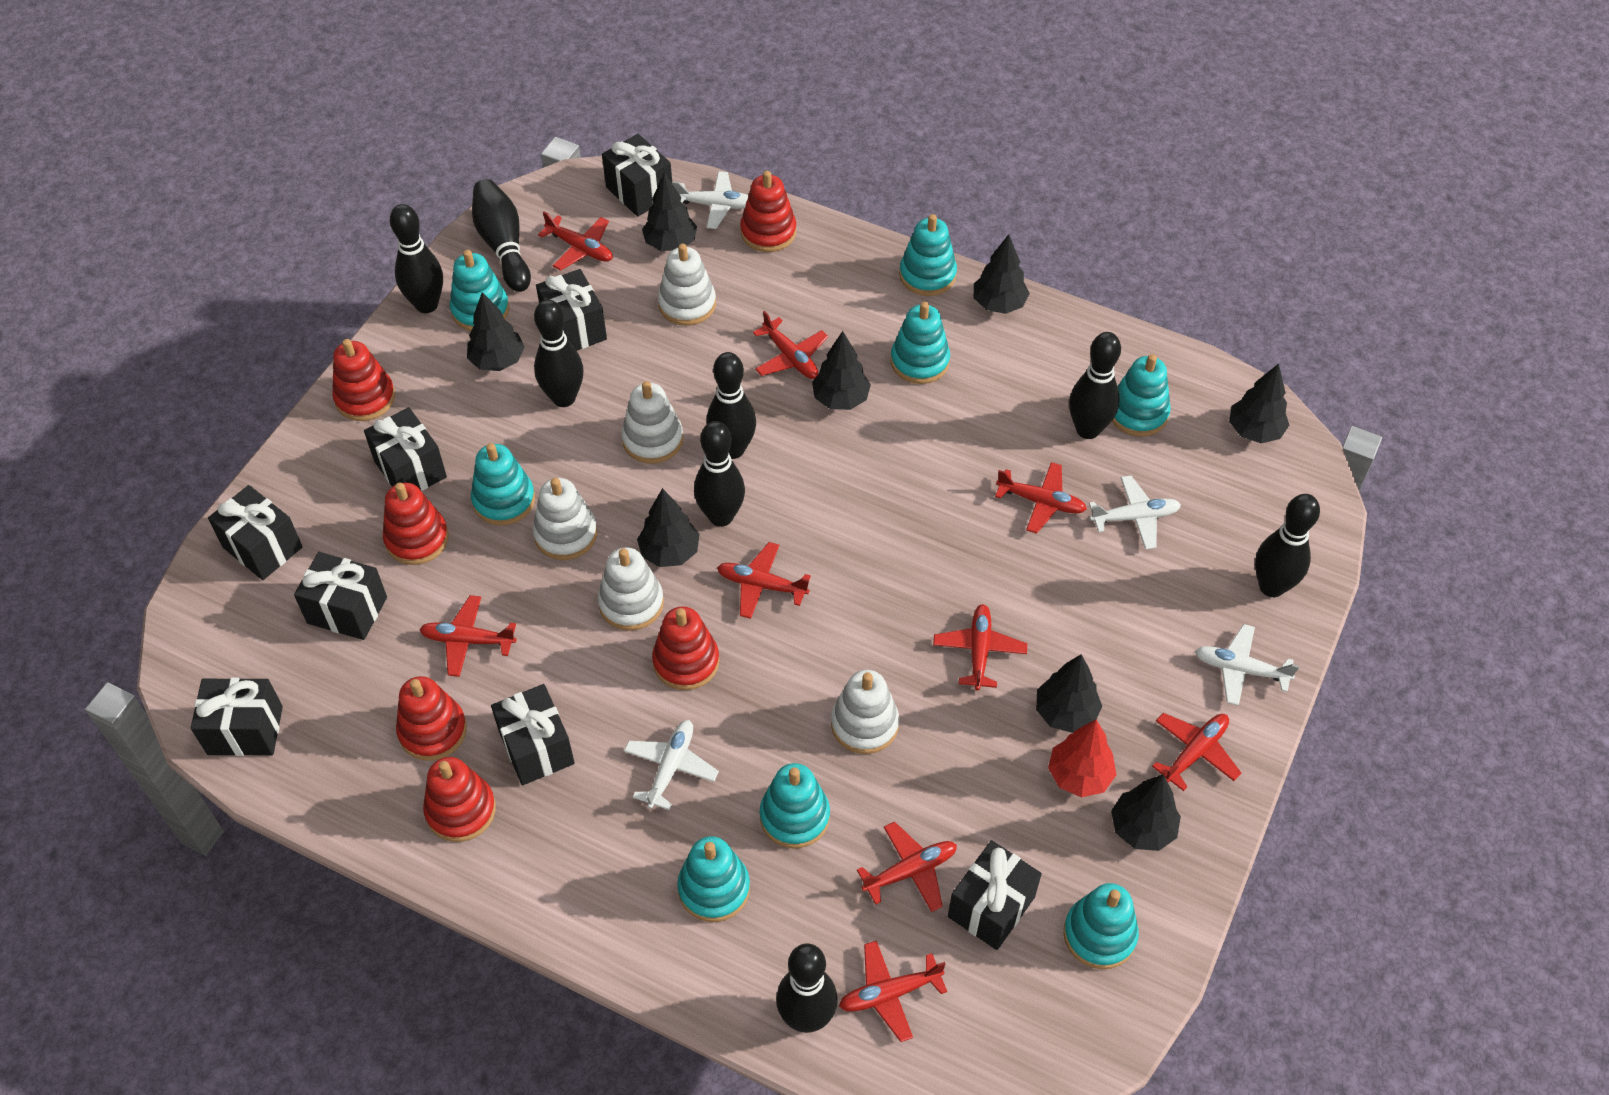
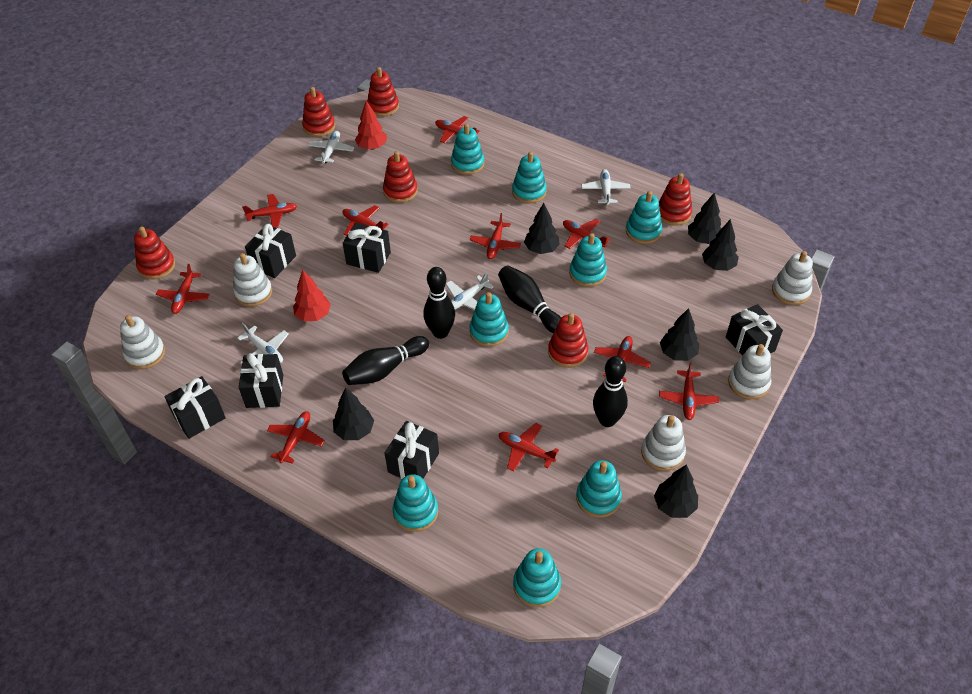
black bowling pin: 8 -> 4
black gift: 8 -> 6
black tree: 8 -> 6
red plane: 9 -> 10
red tree: 1 -> 2

